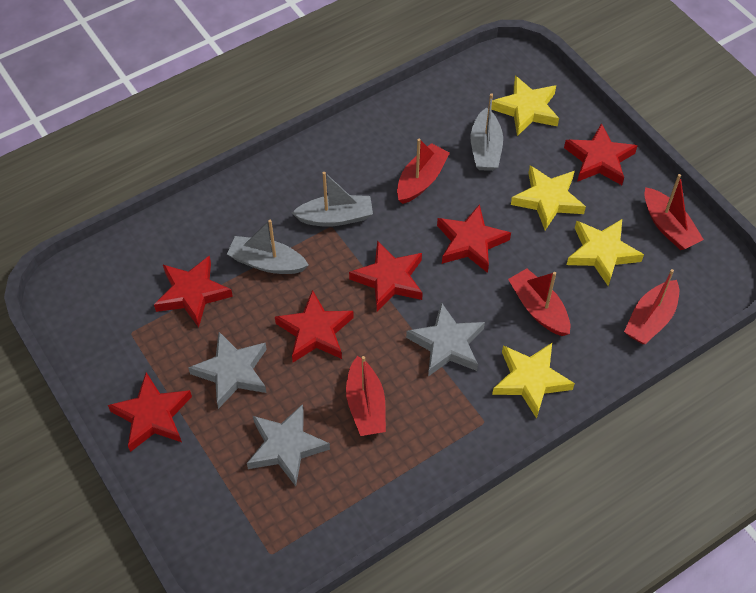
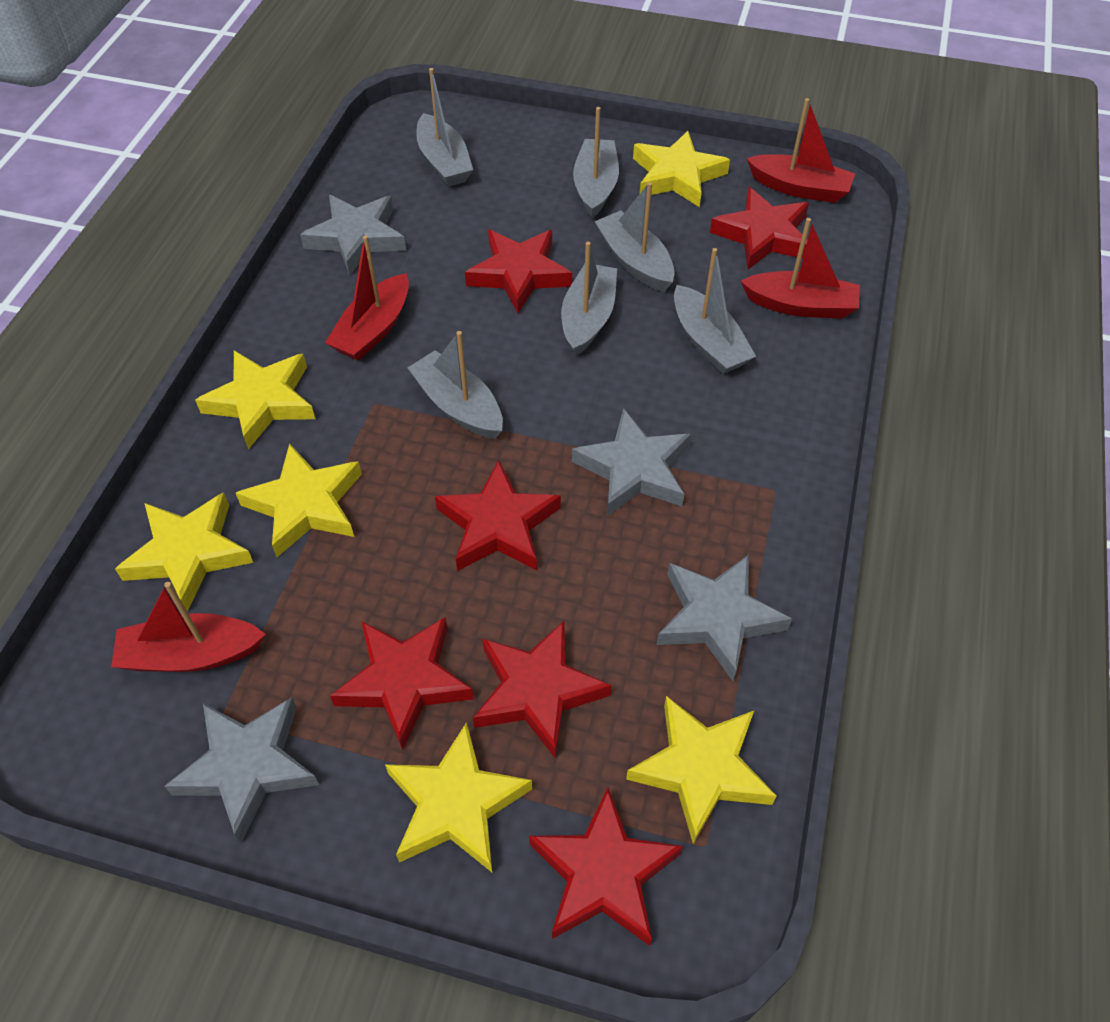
grey boat: 3 -> 6
grey star: 3 -> 4
red boat: 5 -> 4
yellow star: 4 -> 6

